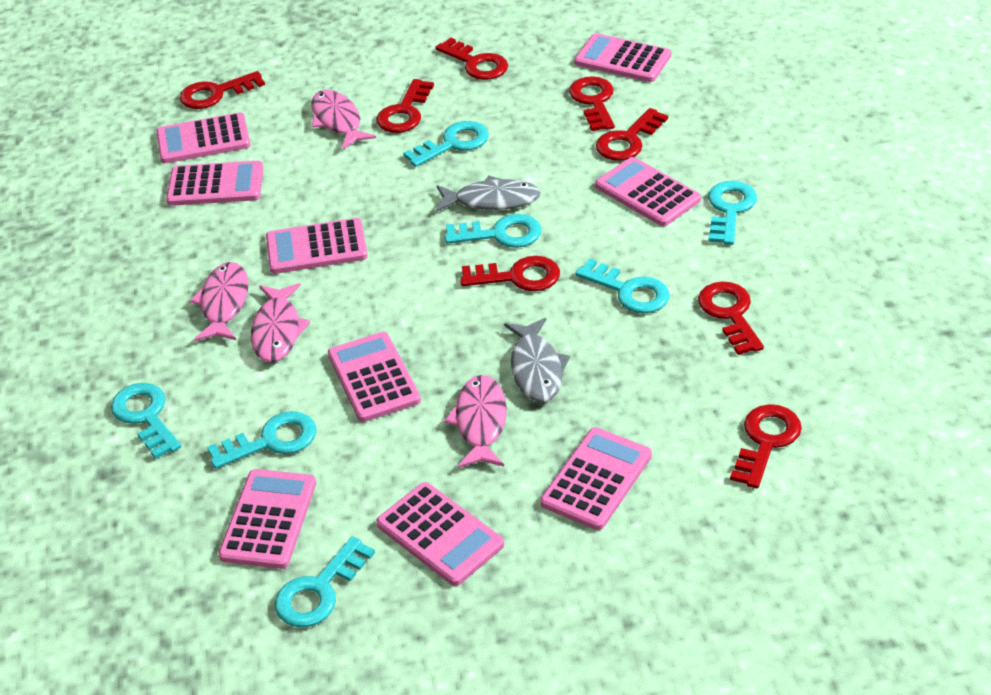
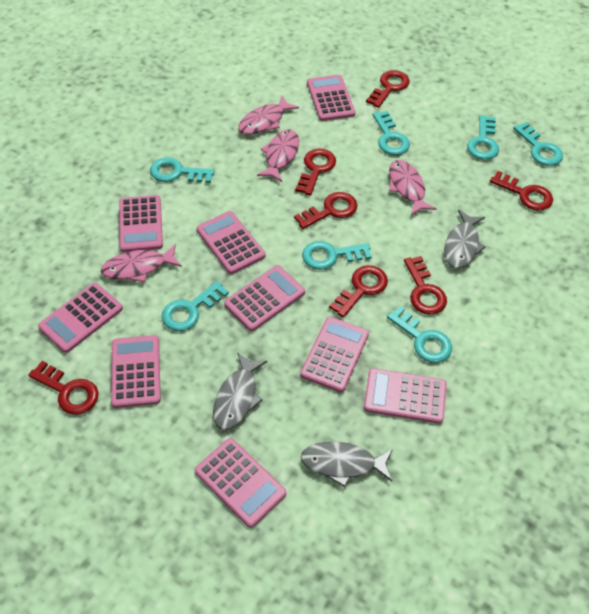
grey fish: 2 -> 3
red key: 8 -> 7

